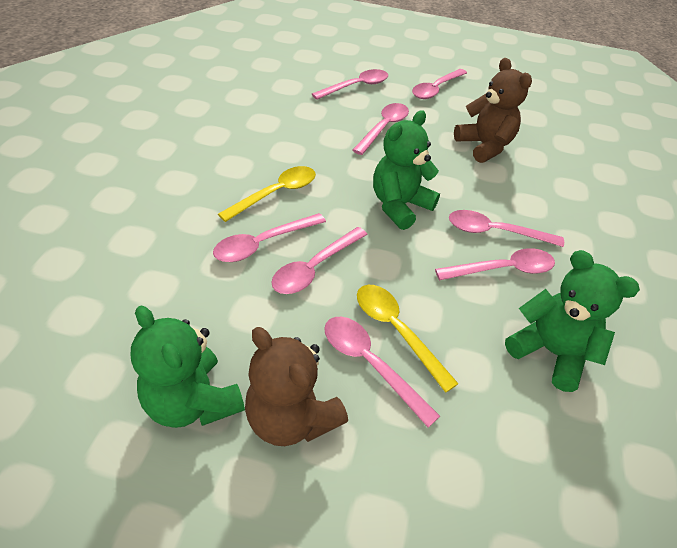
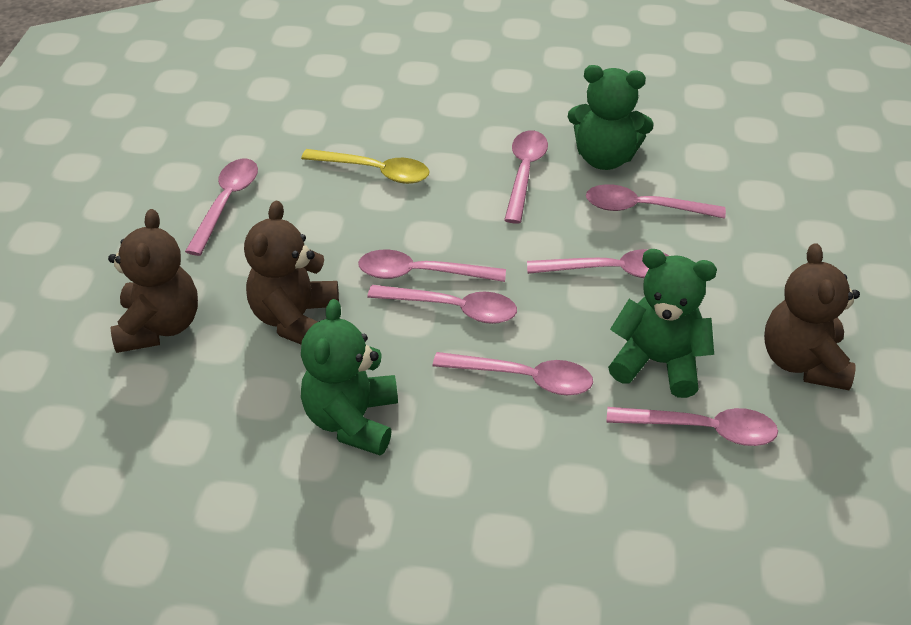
brown teddy bear: 2 -> 3
yellow spoon: 2 -> 1

